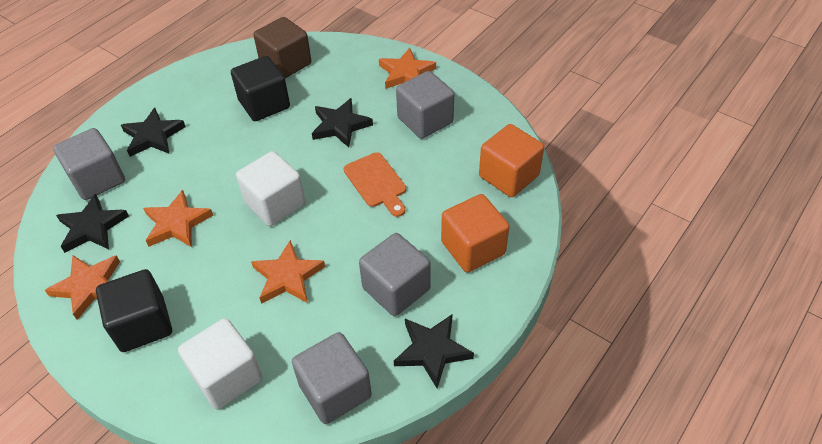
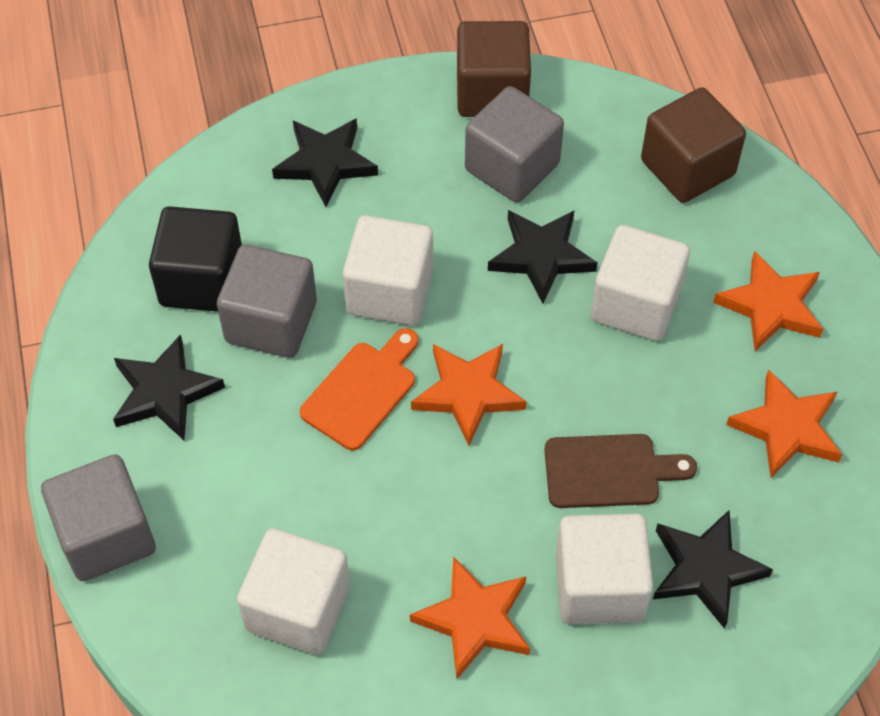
black cube: 2 -> 1
brown cube: 1 -> 2
brown cutting board: 0 -> 1
grey cube: 4 -> 3
orange cube: 2 -> 0
white cube: 2 -> 4

